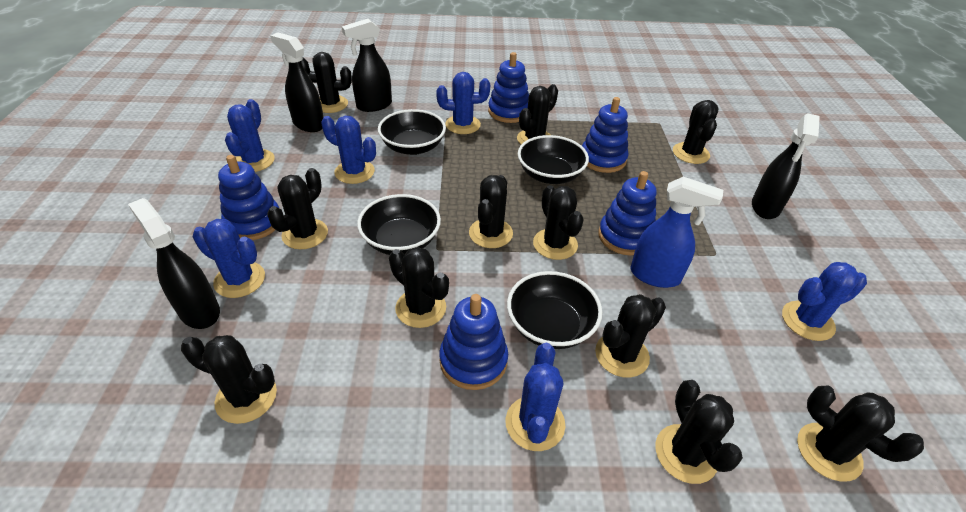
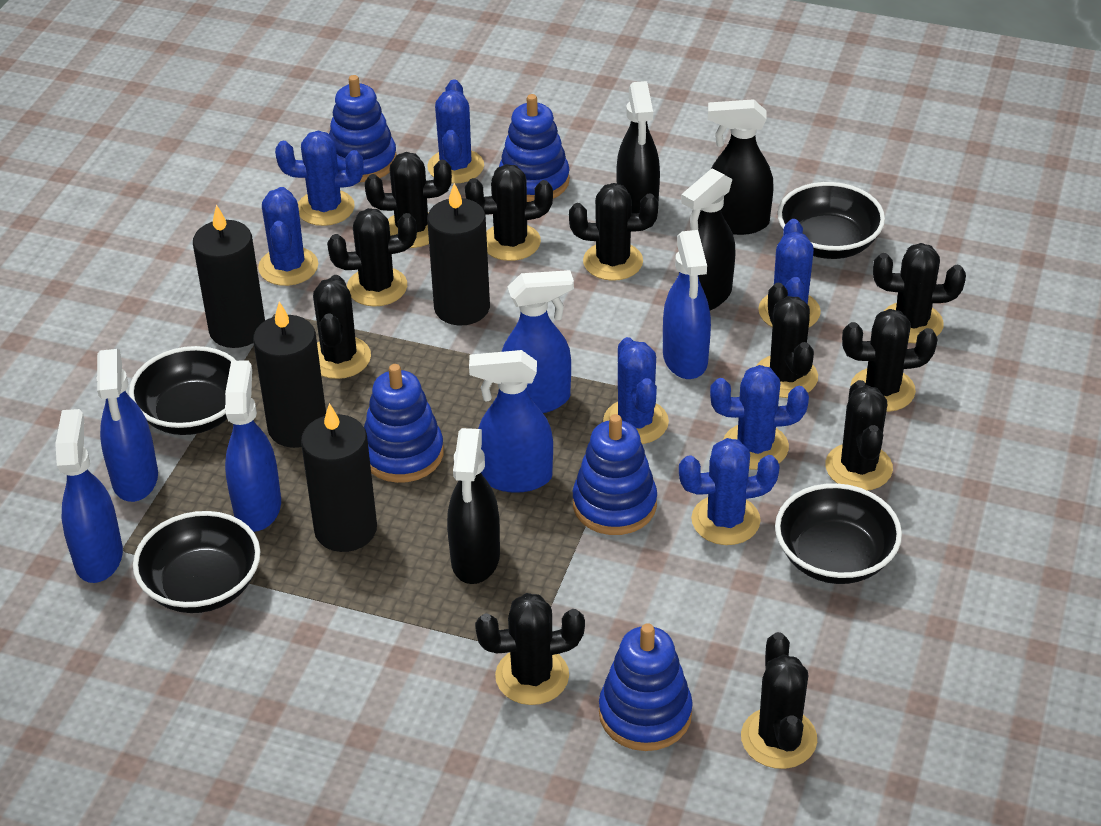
black candle: 0 -> 4
blue cactus: 6 -> 7
blue spray bottle: 1 -> 6

